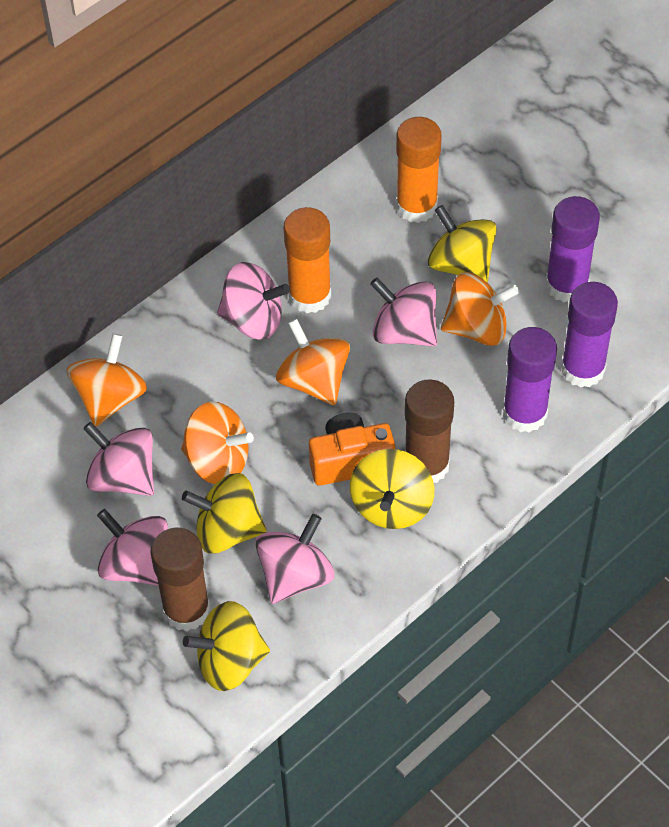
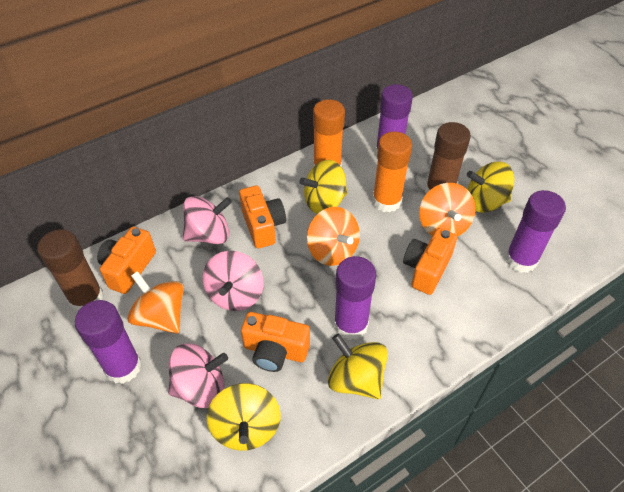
orange camera: 1 -> 4
orange spinning top: 4 -> 3
pink spinning top: 5 -> 3
purple glue stick: 3 -> 4

